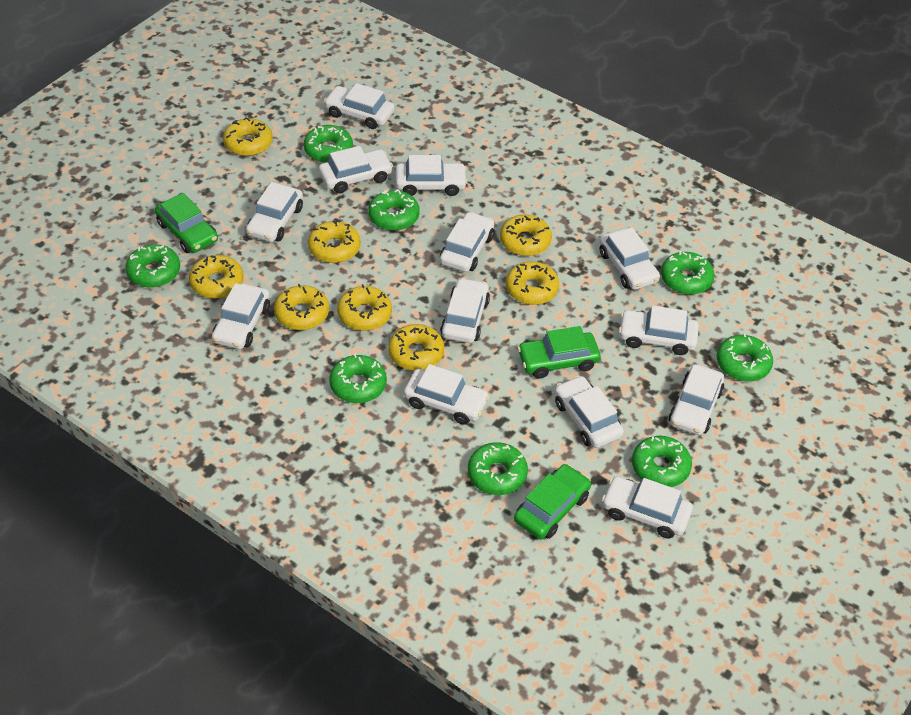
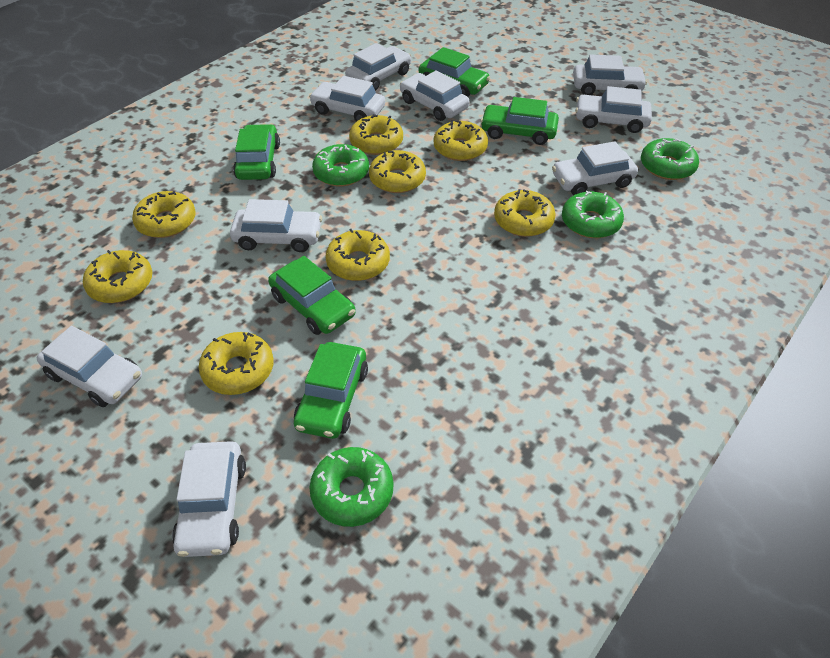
green car: 3 -> 5
green donut: 8 -> 4
white car: 13 -> 9

